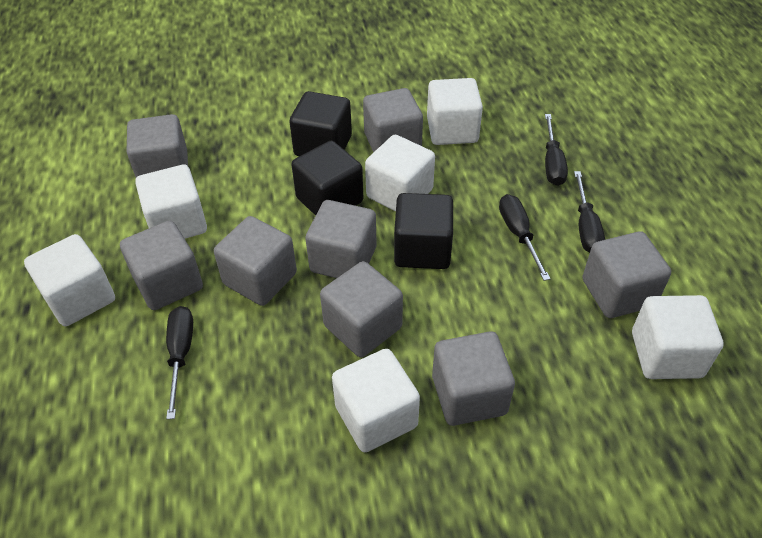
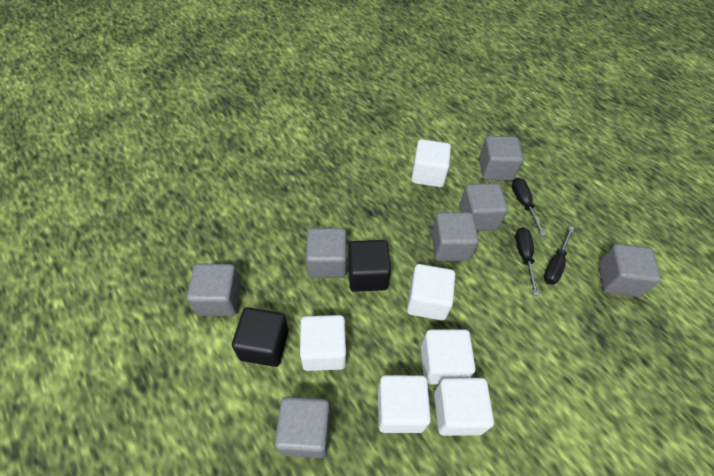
black cube: 3 -> 2
black screwdriver: 4 -> 3
grey cube: 8 -> 7

